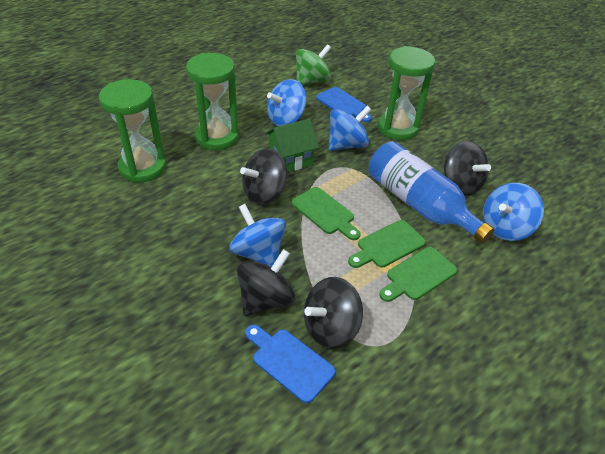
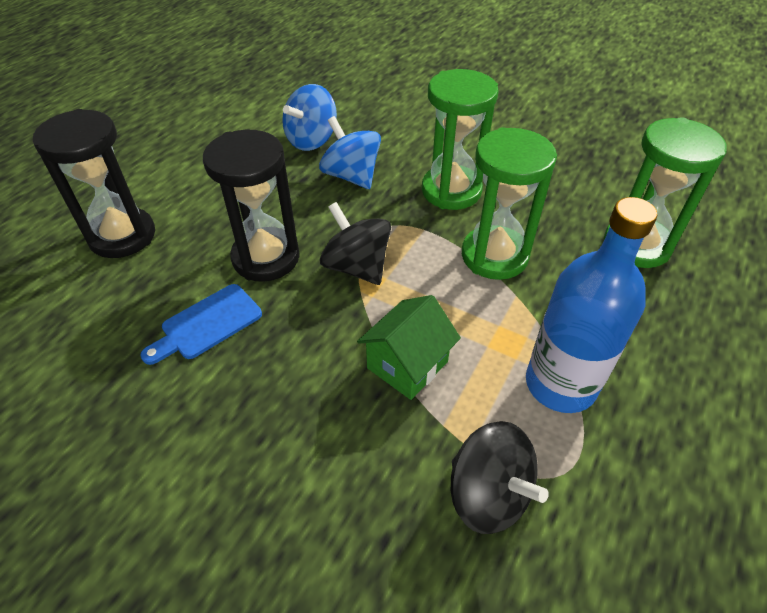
black hourglass: 0 -> 2
black spinning top: 4 -> 2
blue cutting board: 2 -> 1
blue spinning top: 4 -> 2
green cutting board: 3 -> 0
green spinning top: 1 -> 0

